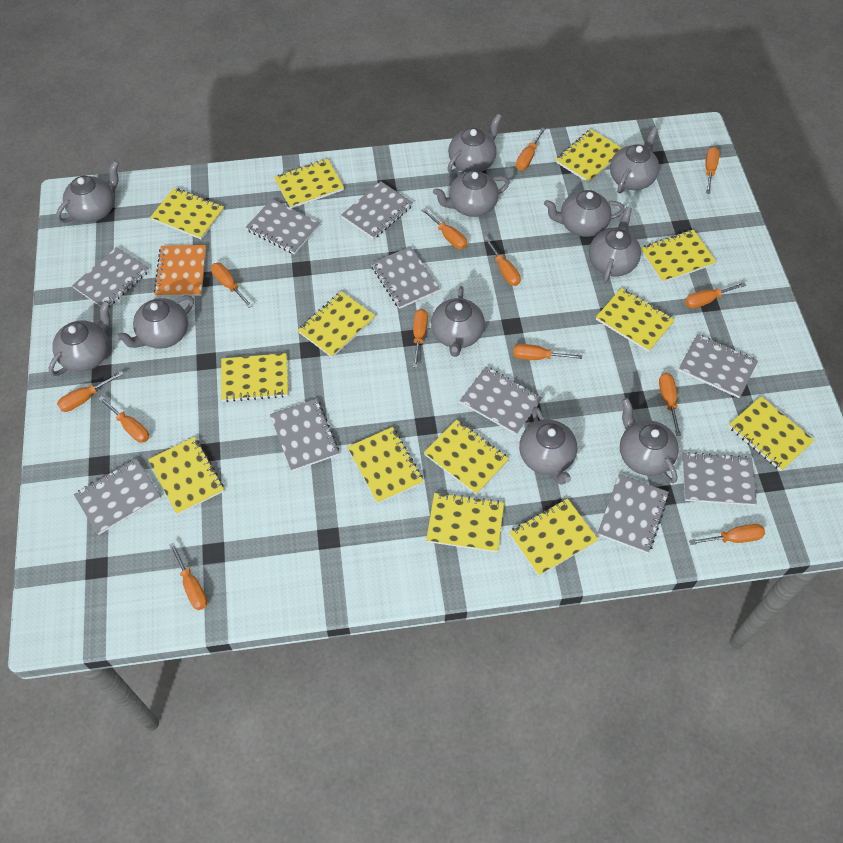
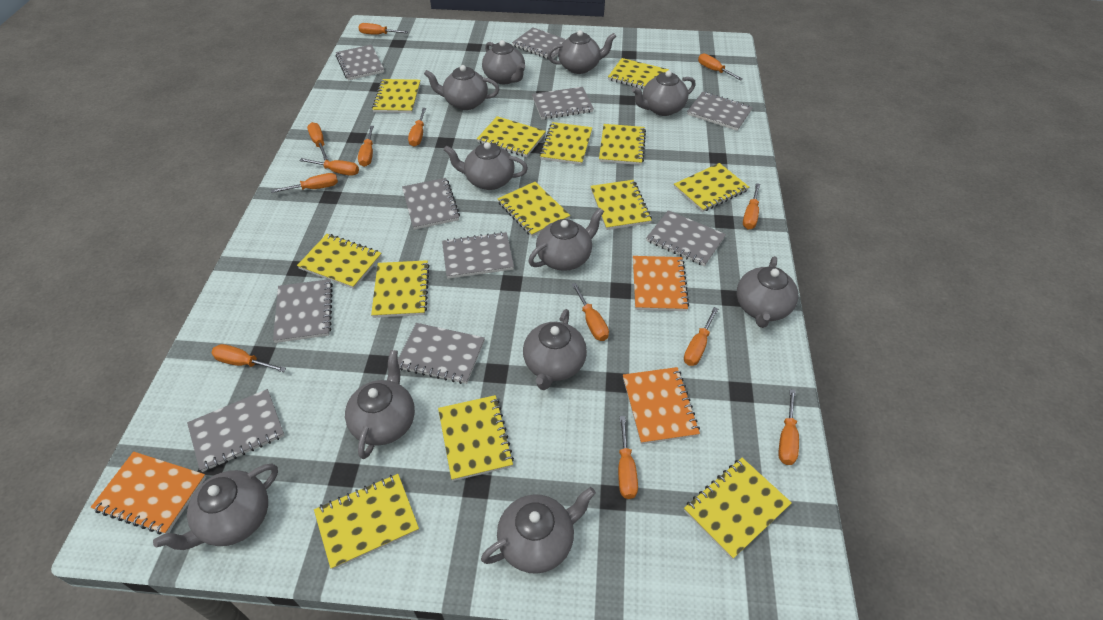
orange notebook: 1 -> 3

